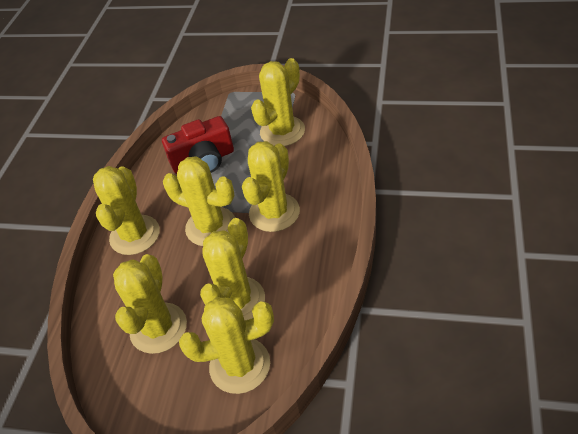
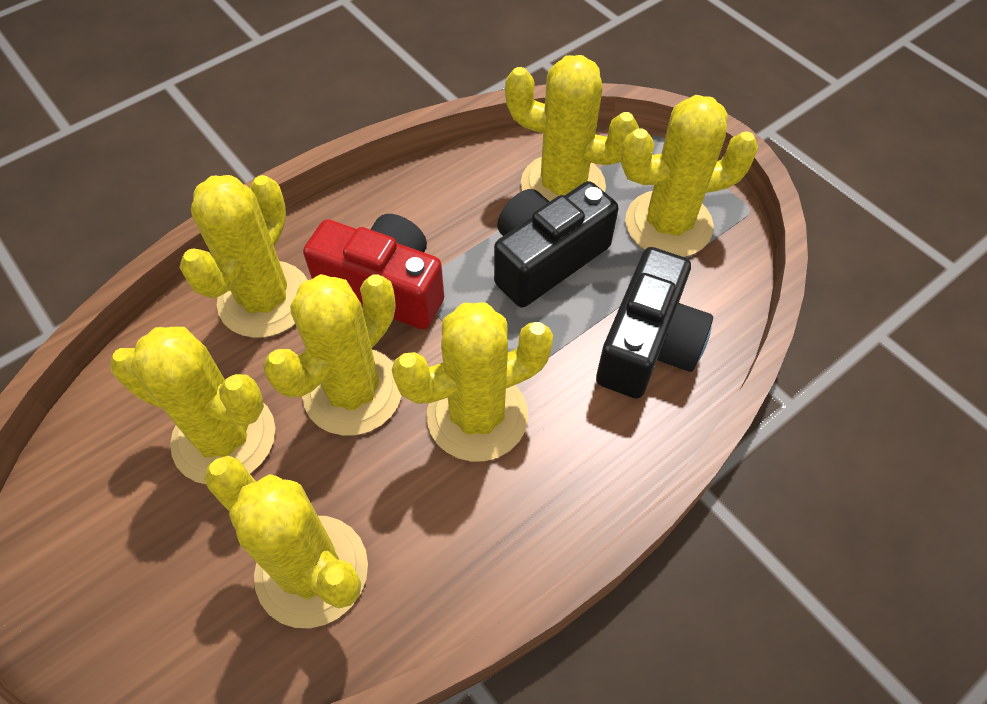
black camera: 0 -> 2

